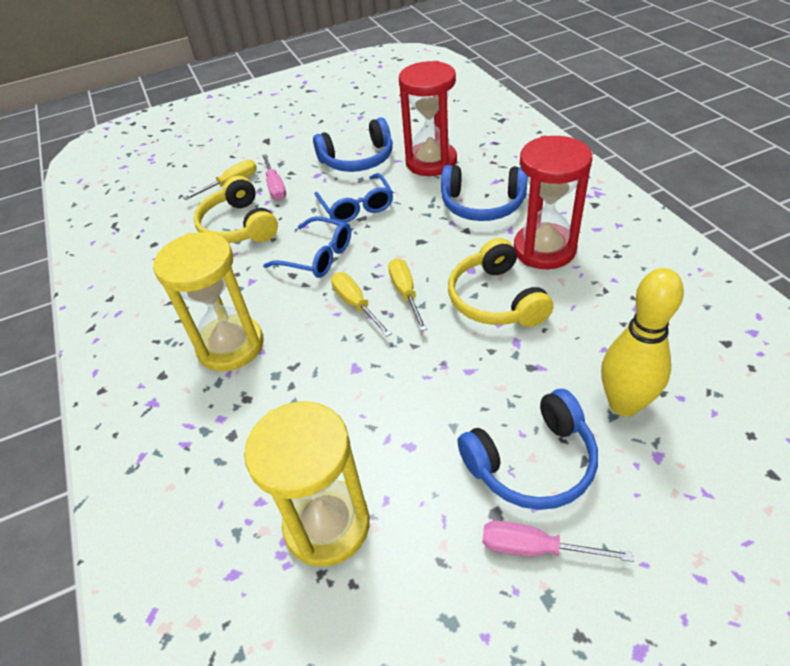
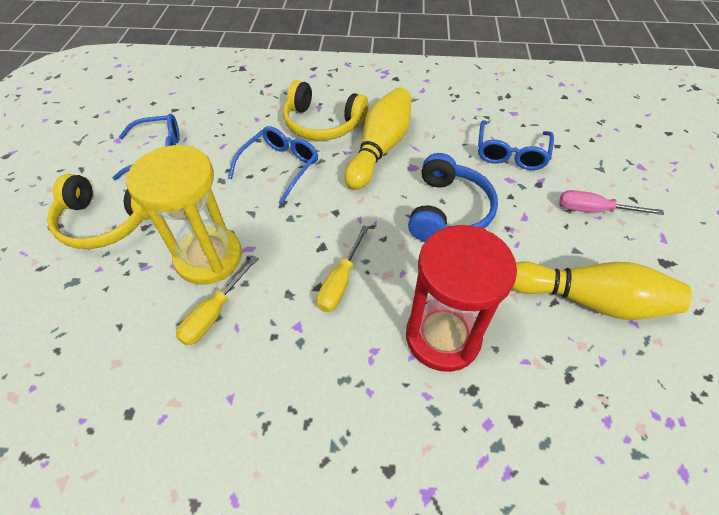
blue glasses: 2 -> 3
blue headphones: 3 -> 1
pink screwdriver: 2 -> 1
red hourglass: 2 -> 1
yellow bowling pin: 1 -> 2
yellow hourglass: 2 -> 1
yellow screwdriver: 3 -> 2

